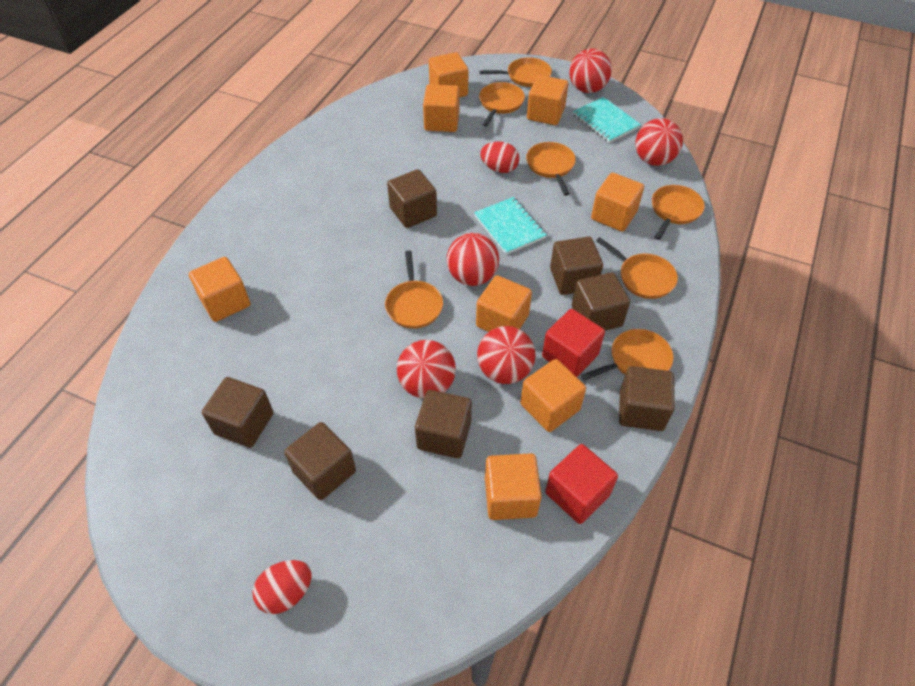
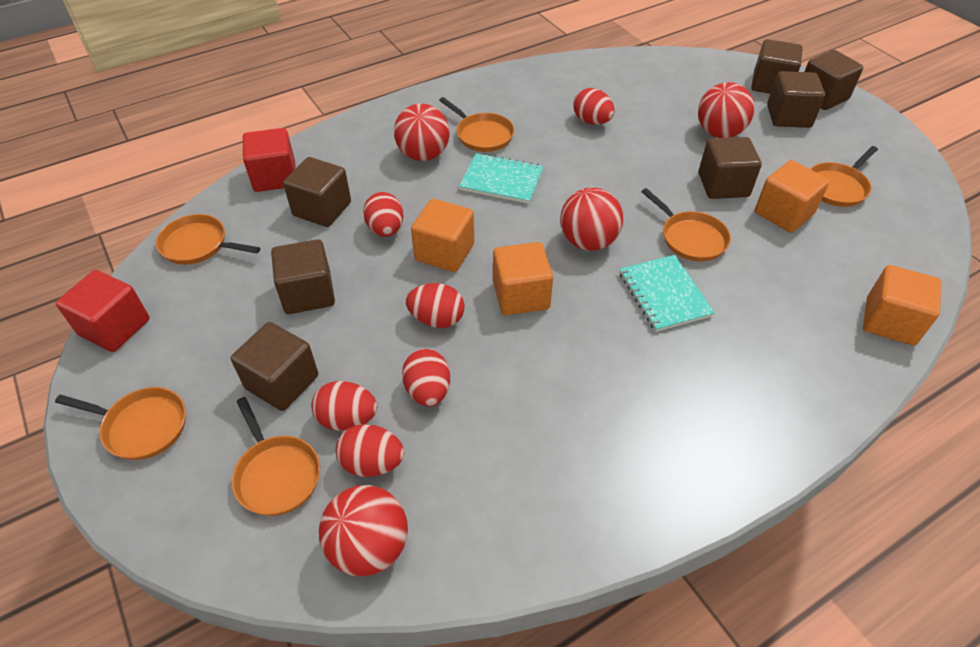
orange cube: 8 -> 4
orange pan: 7 -> 6
red ball: 5 -> 4
red egg: 2 -> 6

